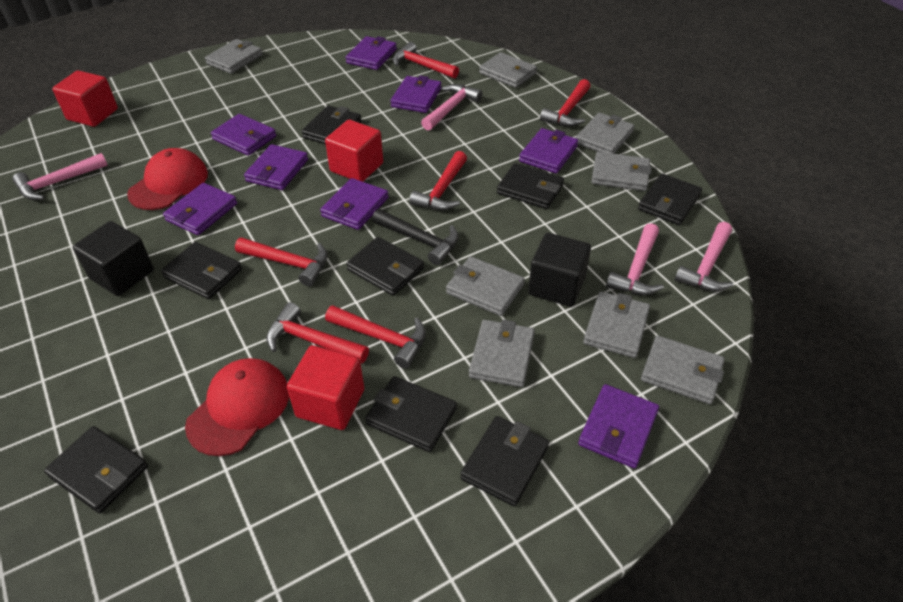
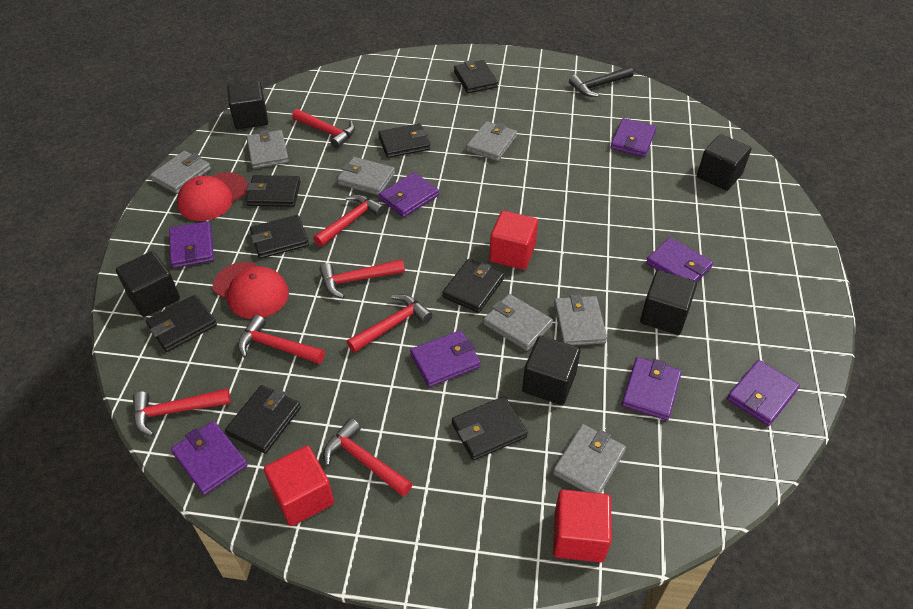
black cube: 2 -> 5
grey wallet: 8 -> 7
pink hammer: 4 -> 0
red hammer: 6 -> 7

